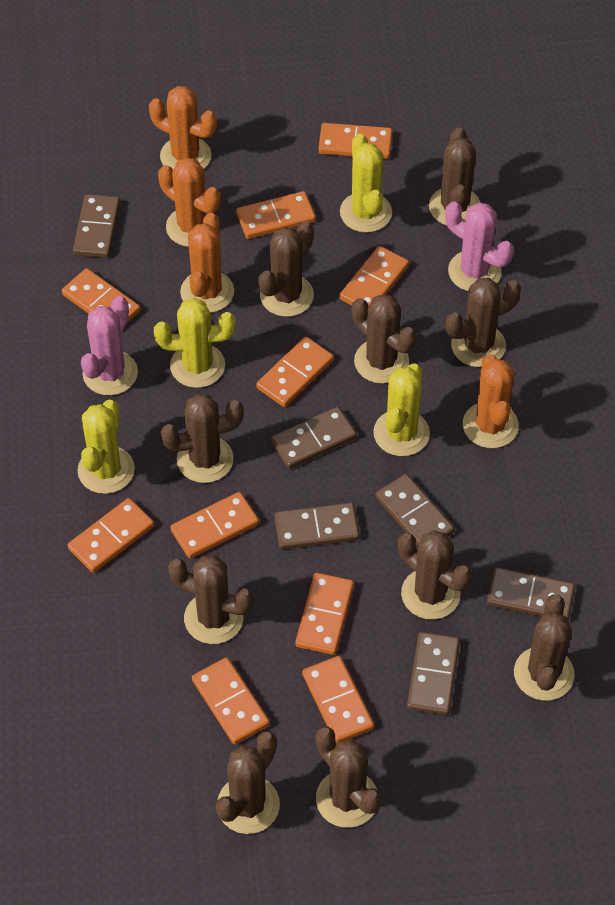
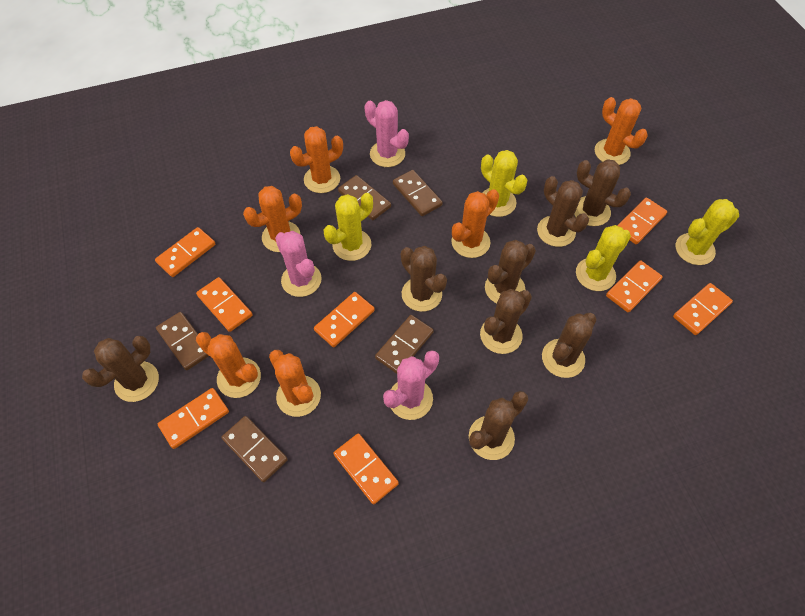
brown cactus: 10 -> 8
brown domino: 6 -> 5
orange cactus: 4 -> 6
orange domino: 10 -> 8
pink cactus: 2 -> 3

